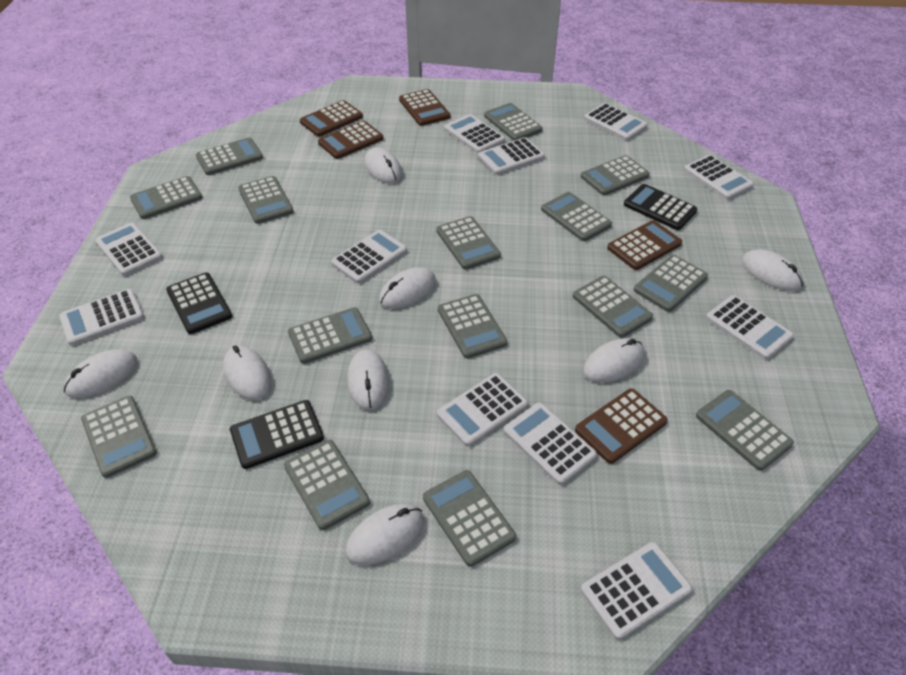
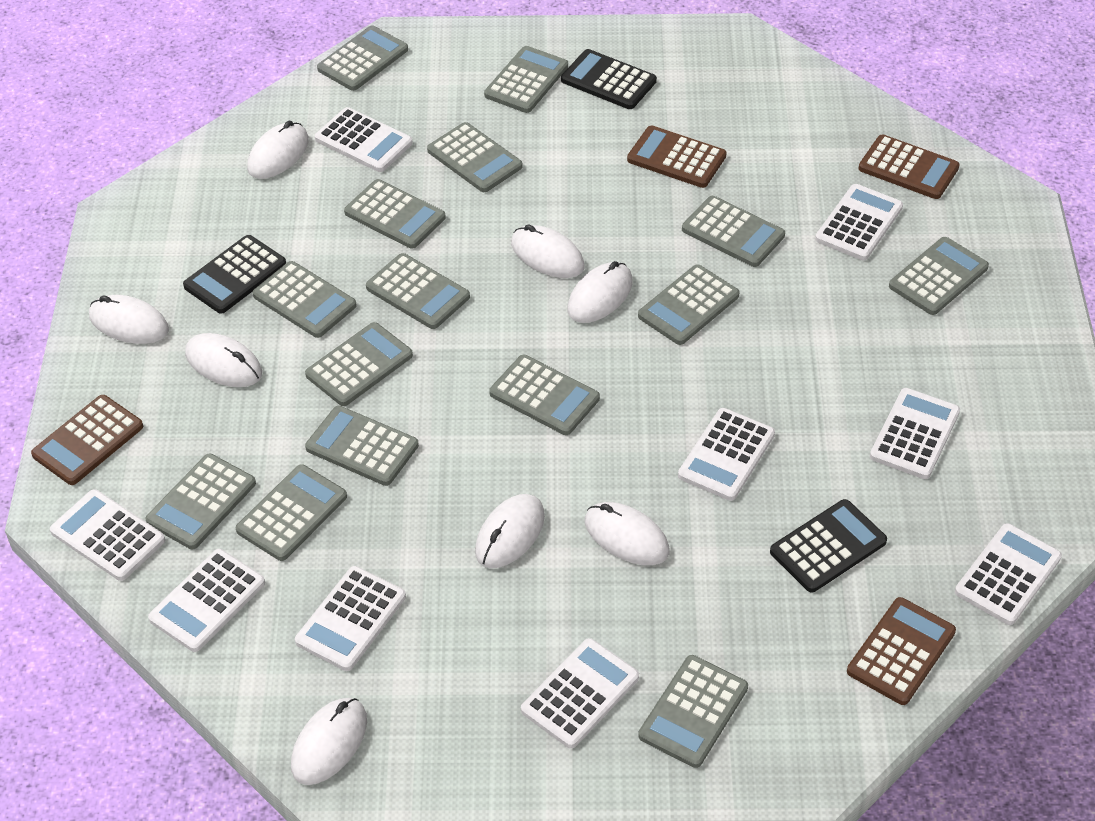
brown calculator: 5 -> 4
white calculator: 11 -> 9

